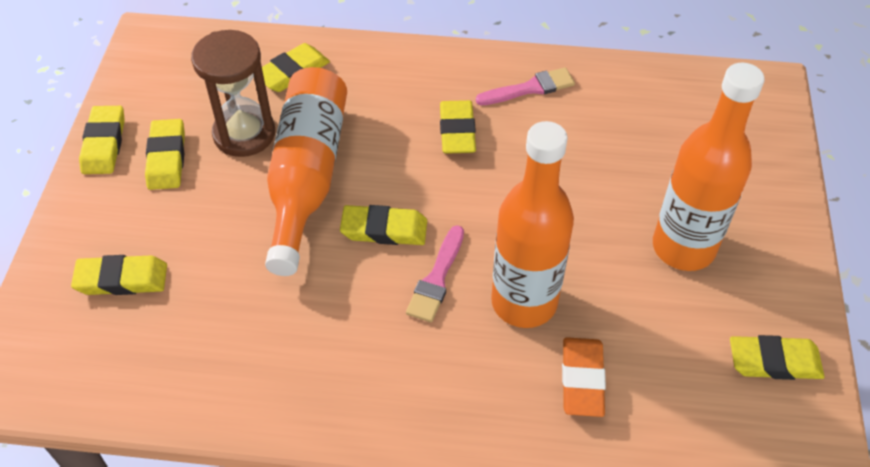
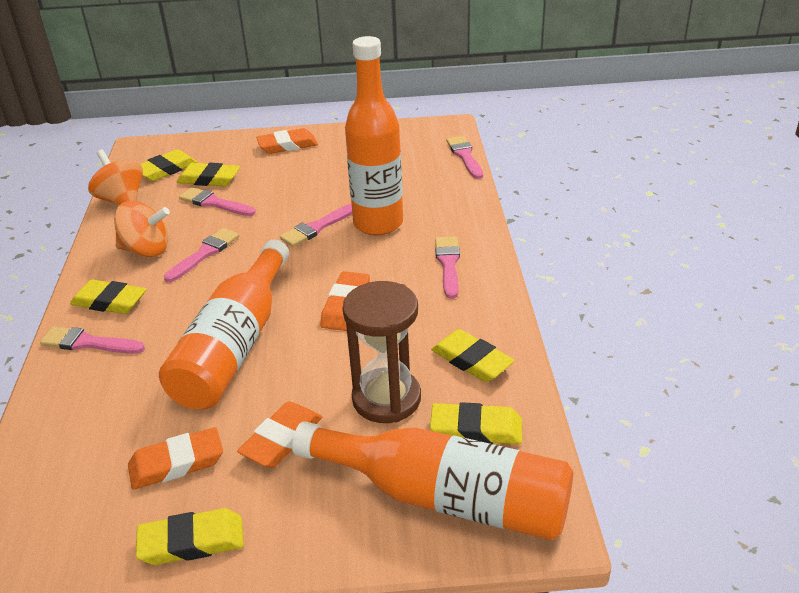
orange eraser: 1 -> 4
orange spinning top: 0 -> 2
pink brush: 2 -> 6
yellow eraser: 7 -> 6

